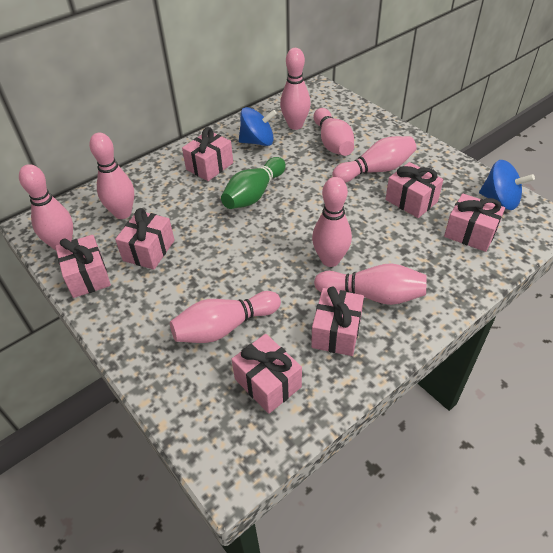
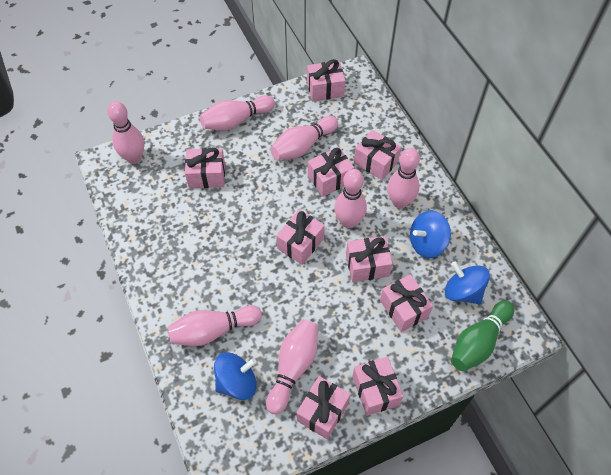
blue spinning top: 2 -> 3
pink bowling pin: 8 -> 7
pink gift: 7 -> 9

